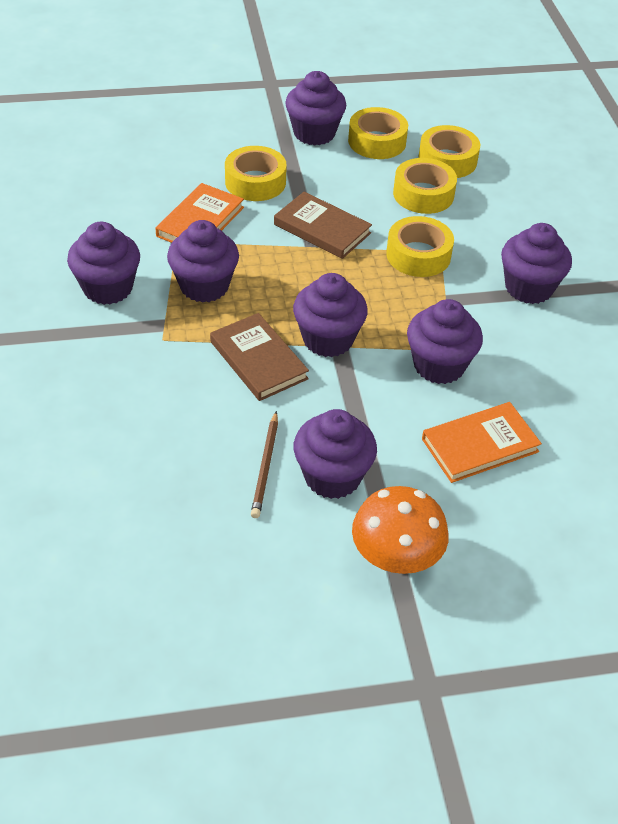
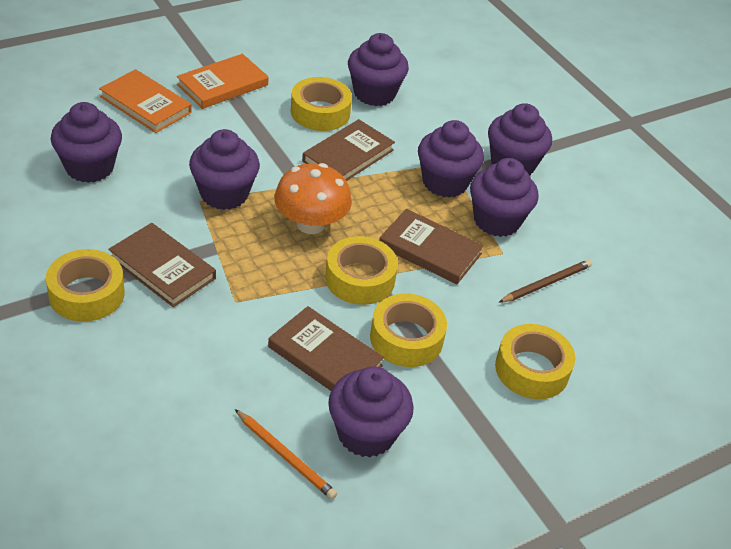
brown book: 2 -> 4
orange pencil: 0 -> 1

